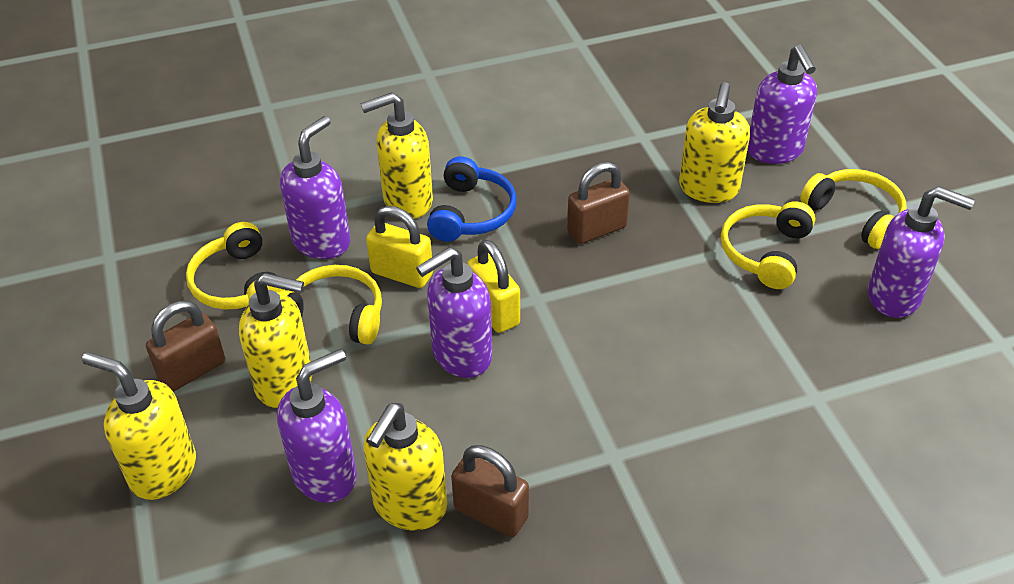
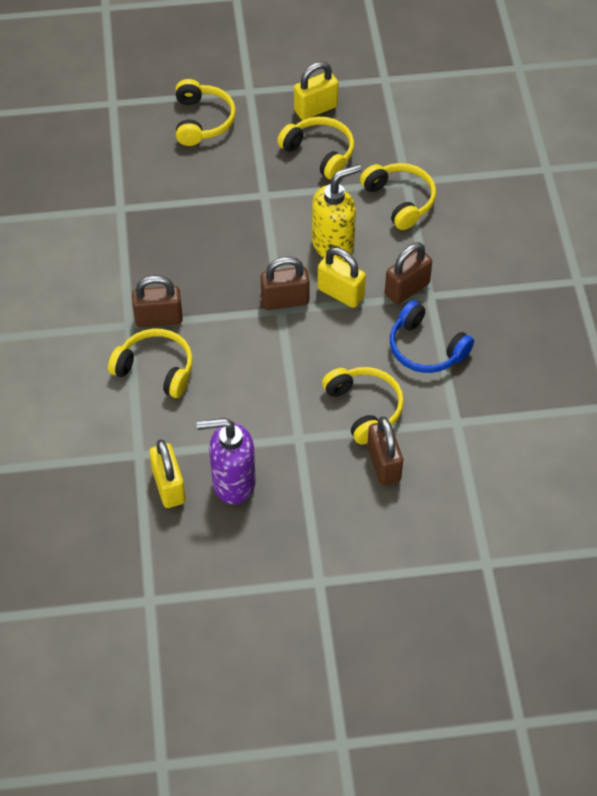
brown padlock: 3 -> 4
purple soap dispenser: 5 -> 1
yellow headphones: 4 -> 5
yellow padlock: 2 -> 3
yellow soap dispenser: 5 -> 1

